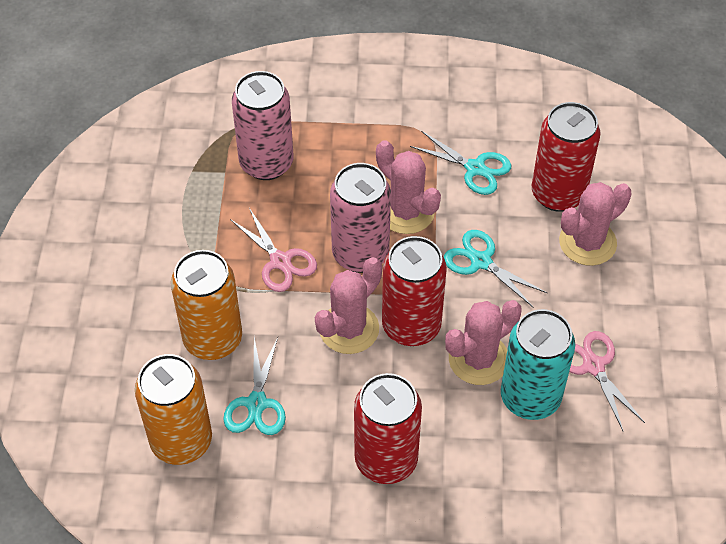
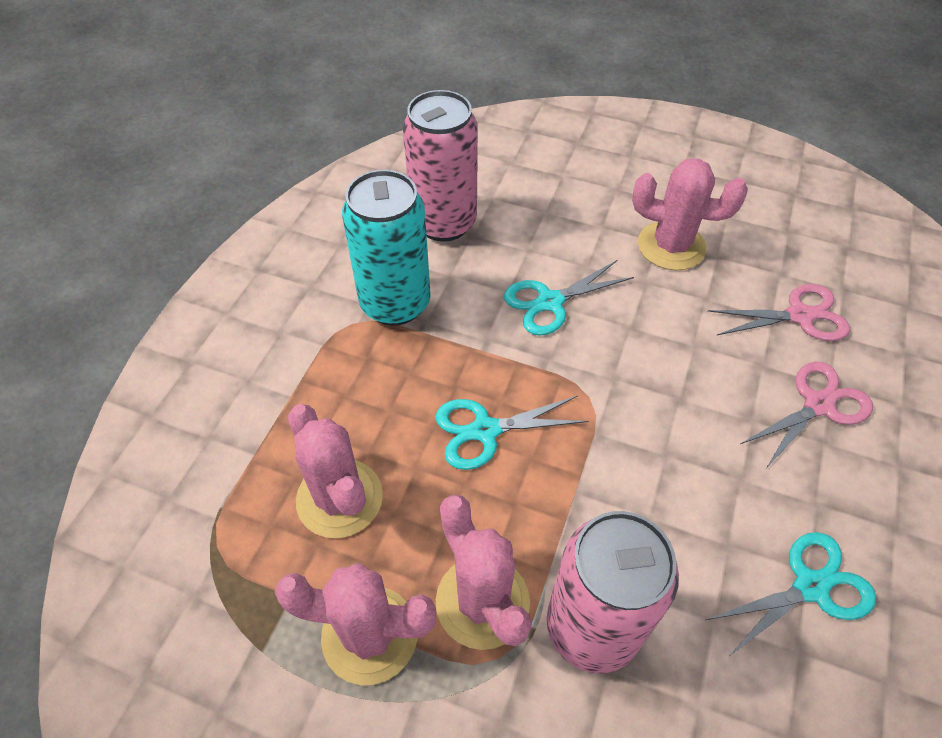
orange can: 2 -> 0
red can: 3 -> 0

